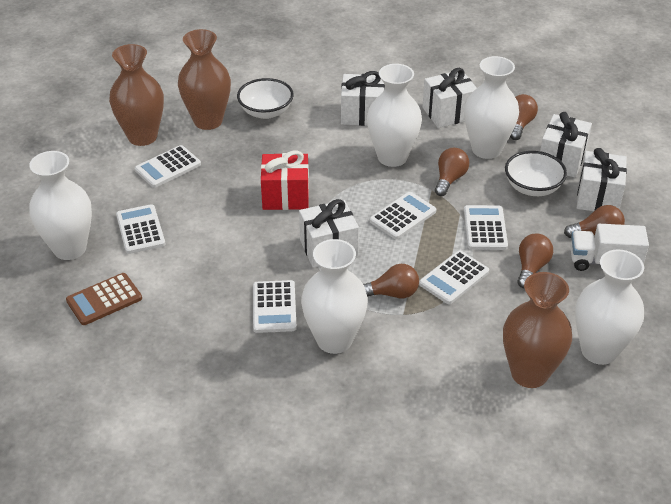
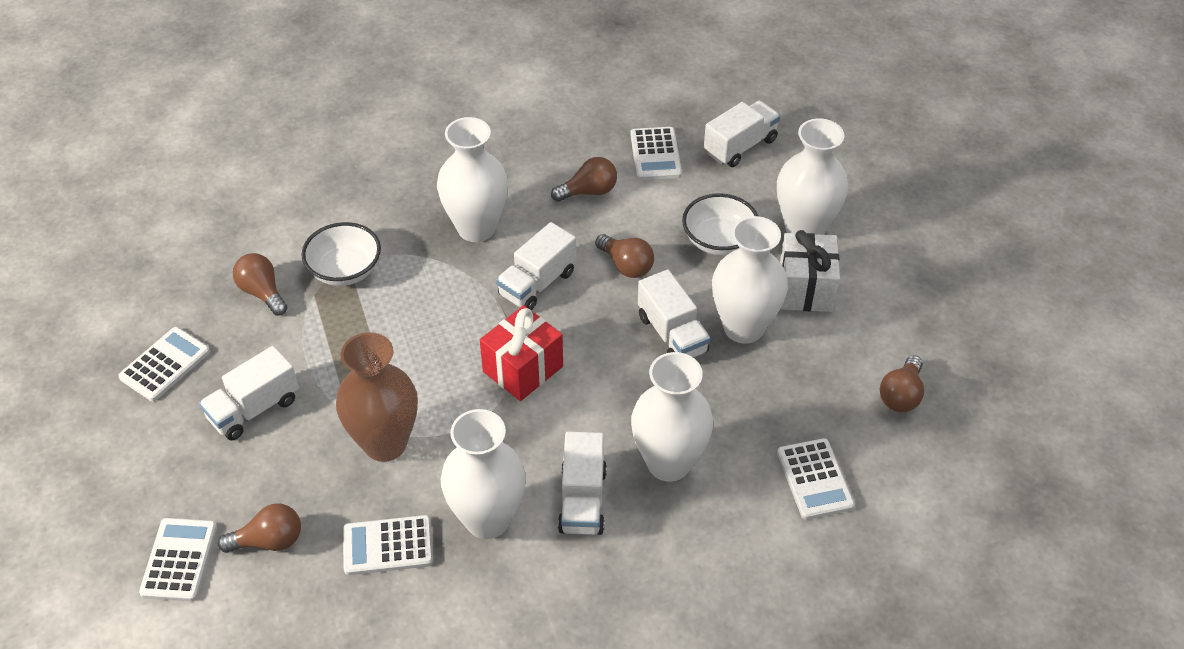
brown calculator: 1 -> 0
brown vase: 3 -> 1
white calculator: 6 -> 5
white gift: 5 -> 1
white truck: 1 -> 5

